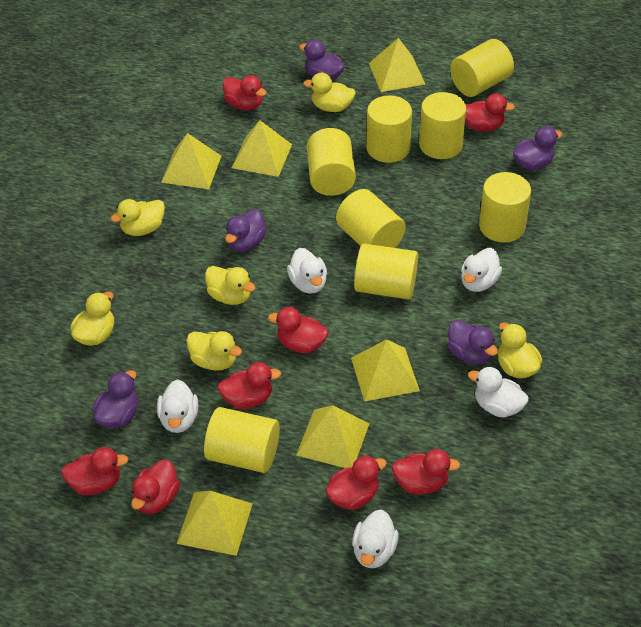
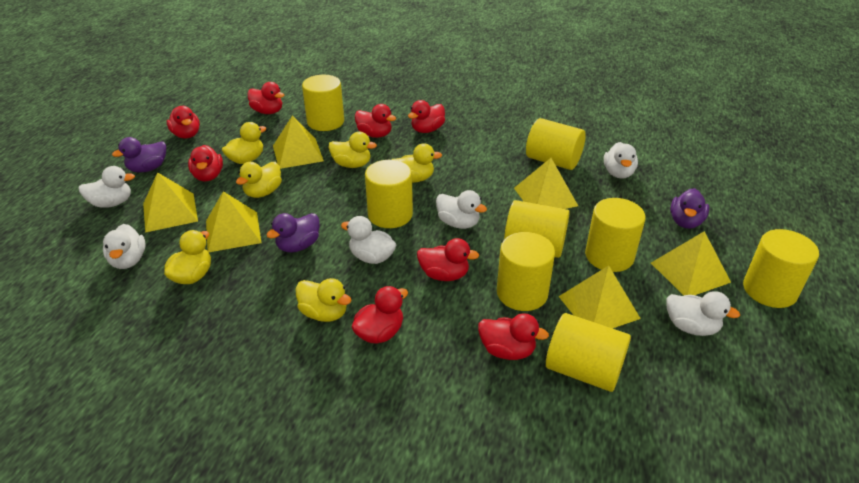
purple duck: 5 -> 3
white duck: 5 -> 6

